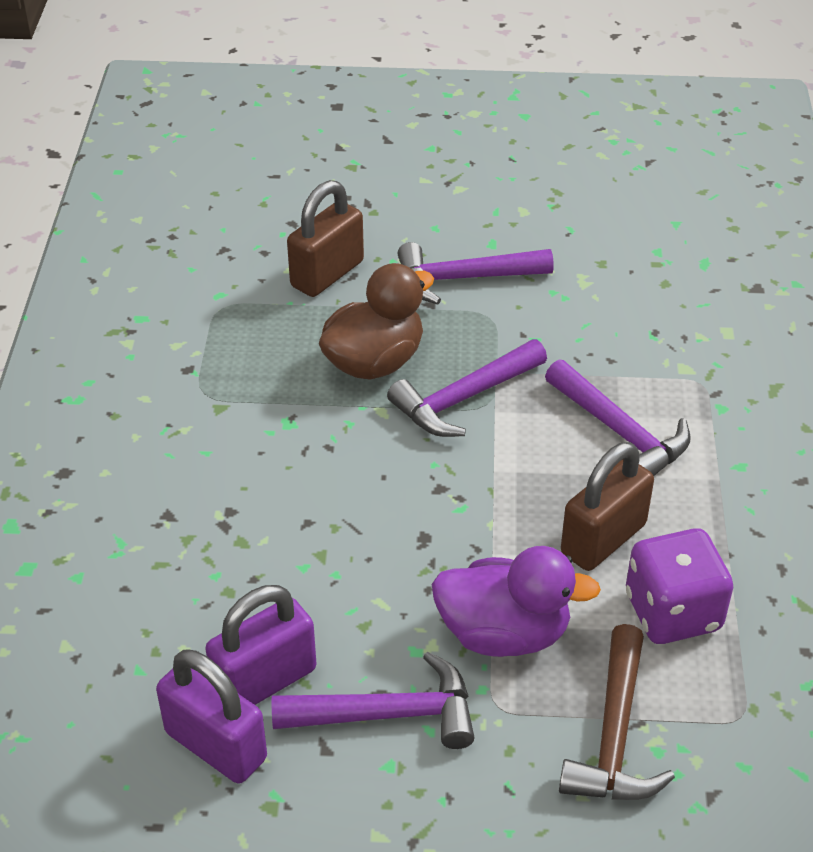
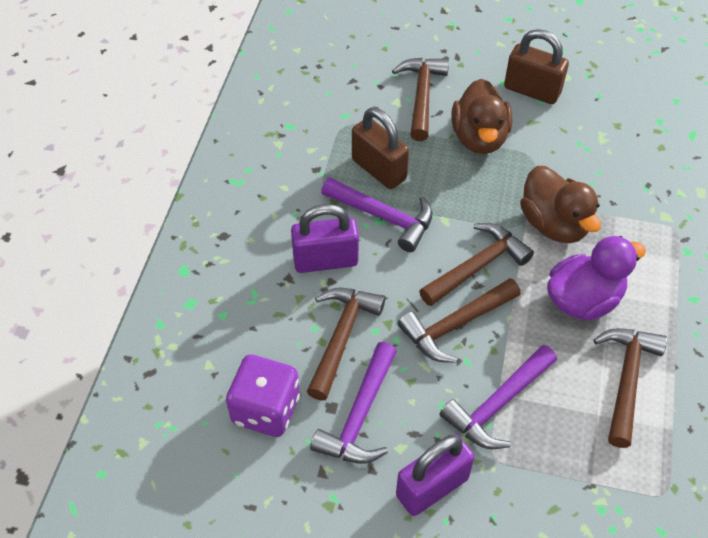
brown duck: 1 -> 2
brown hammer: 1 -> 5
purple hammer: 4 -> 3

